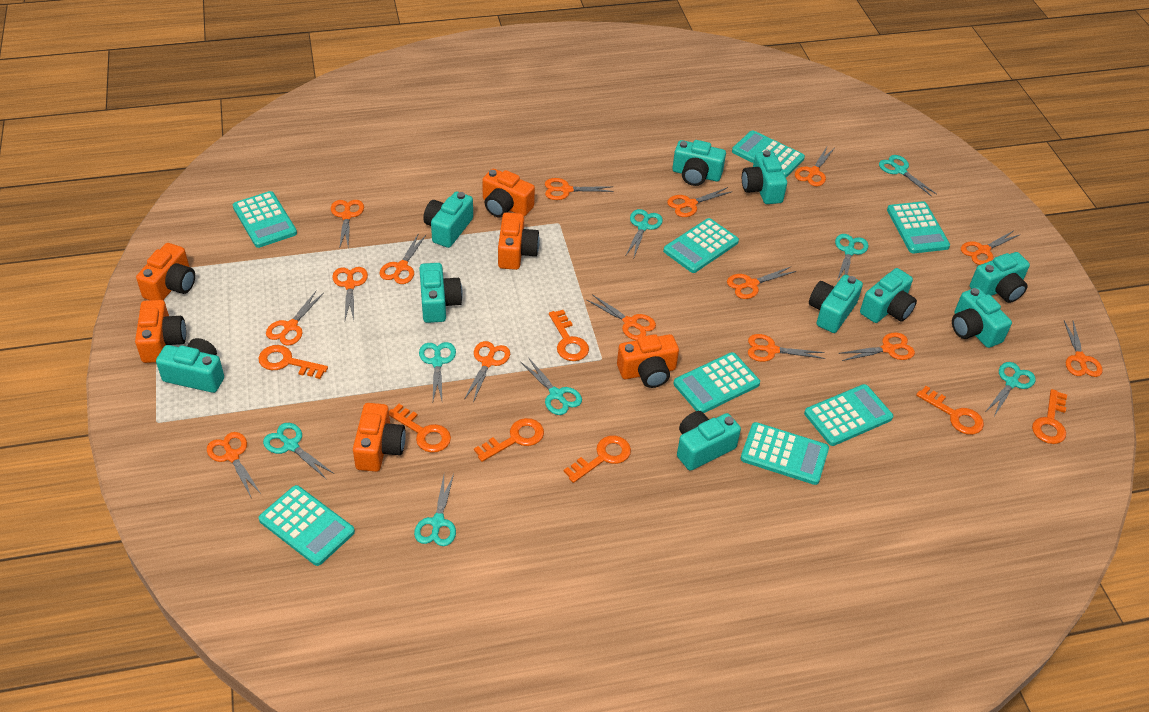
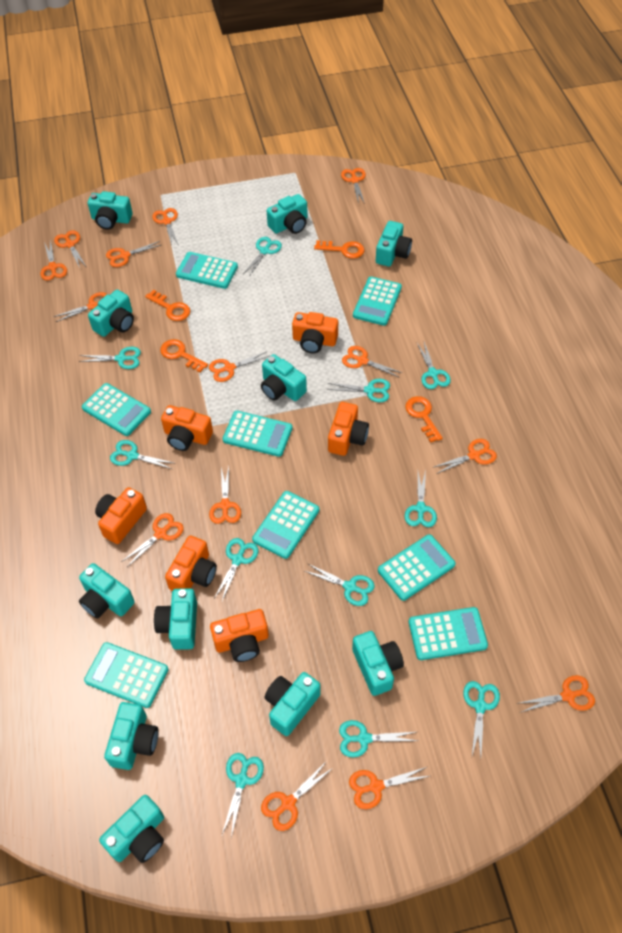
orange key: 7 -> 4
orange scissors: 15 -> 14
turquoise camera: 10 -> 11
turquoise scissors: 8 -> 11

